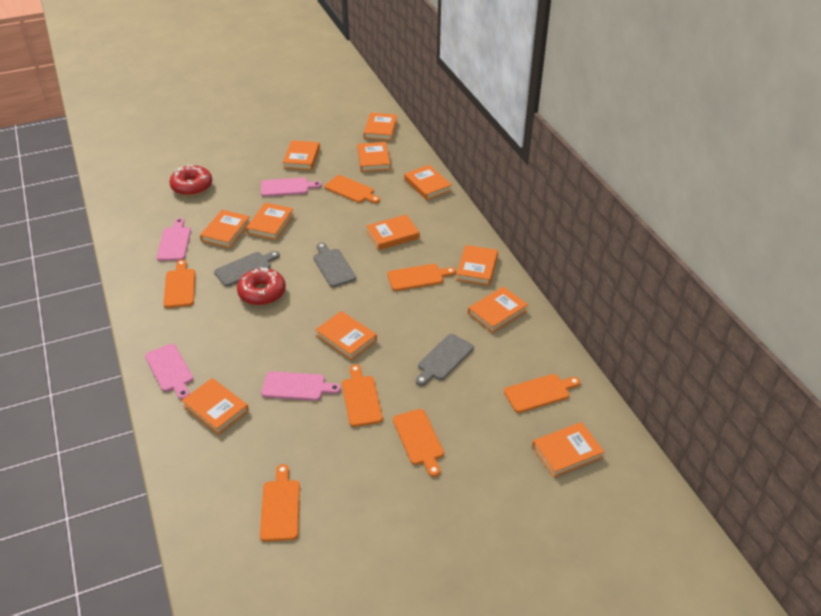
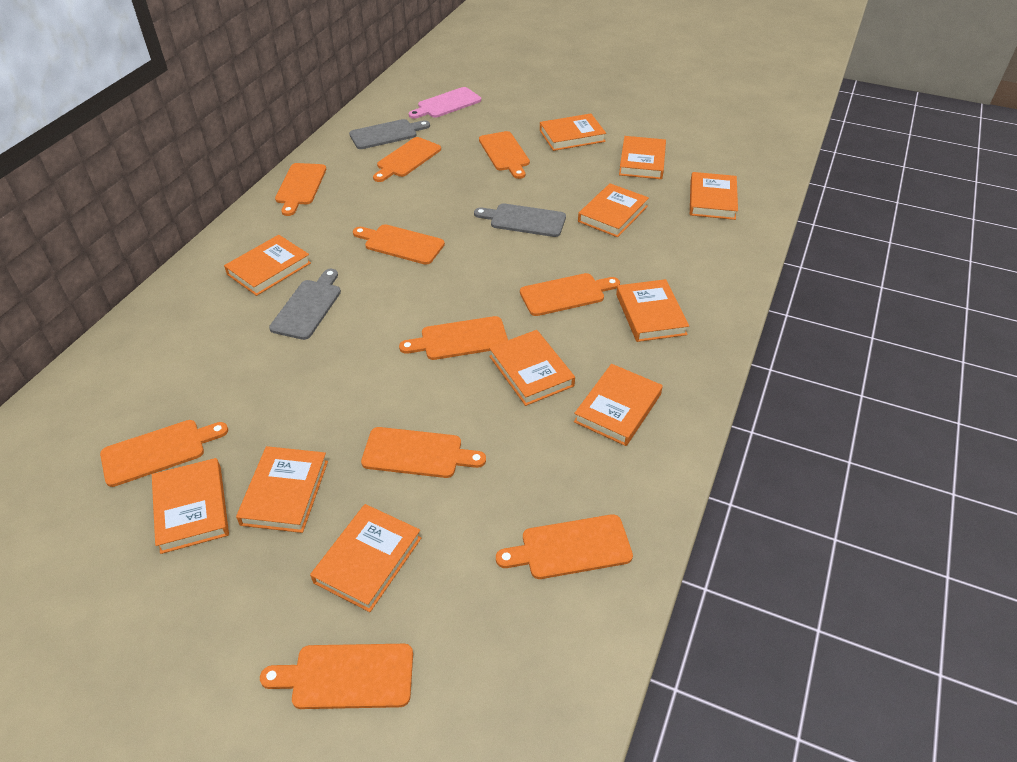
orange book: 12 -> 11
orange cutting board: 7 -> 10
pink cutting board: 4 -> 1
red donut: 2 -> 0

